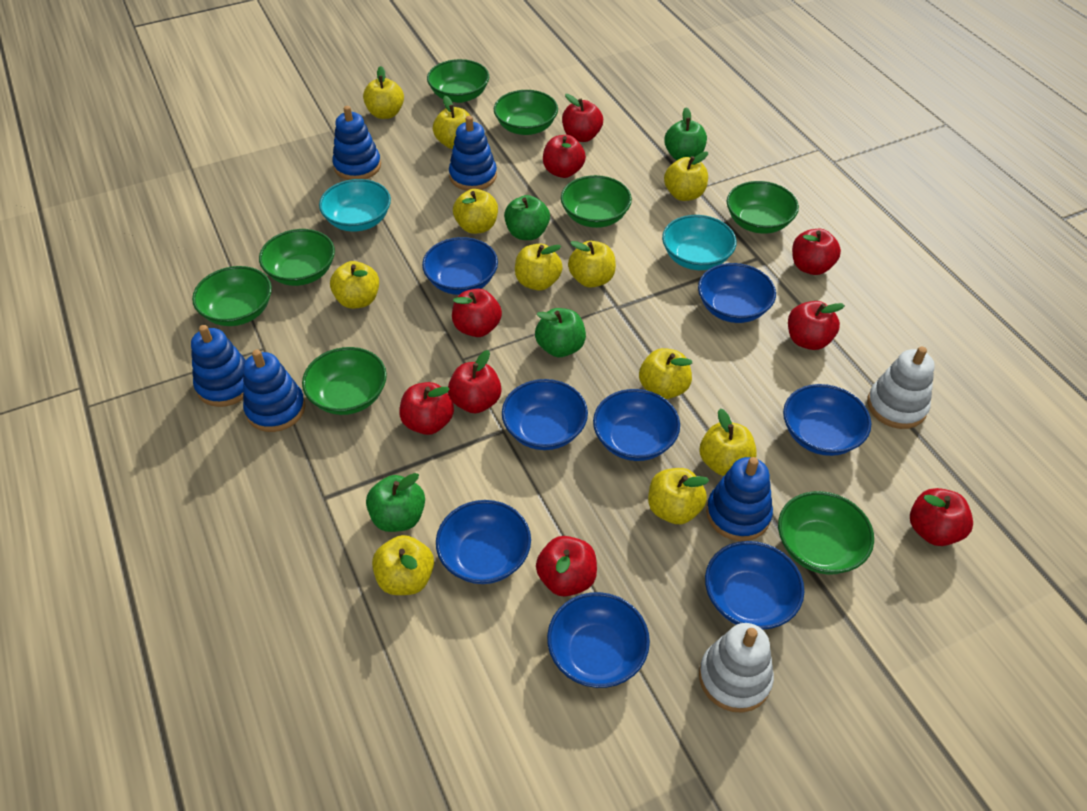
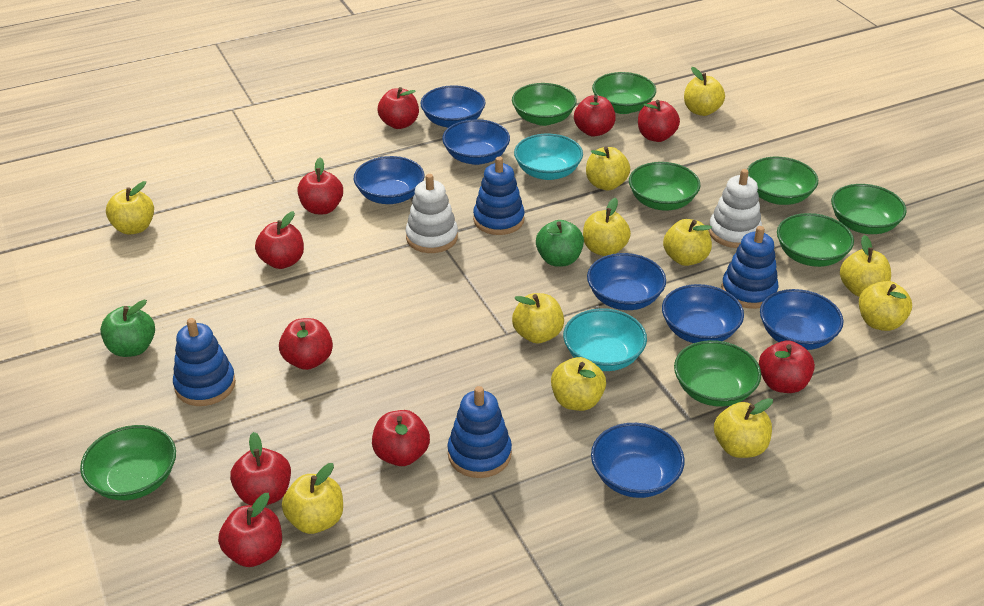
blue bowl: 8 -> 7
blue stacking toy: 5 -> 4
green apple: 4 -> 2
red apple: 9 -> 10

